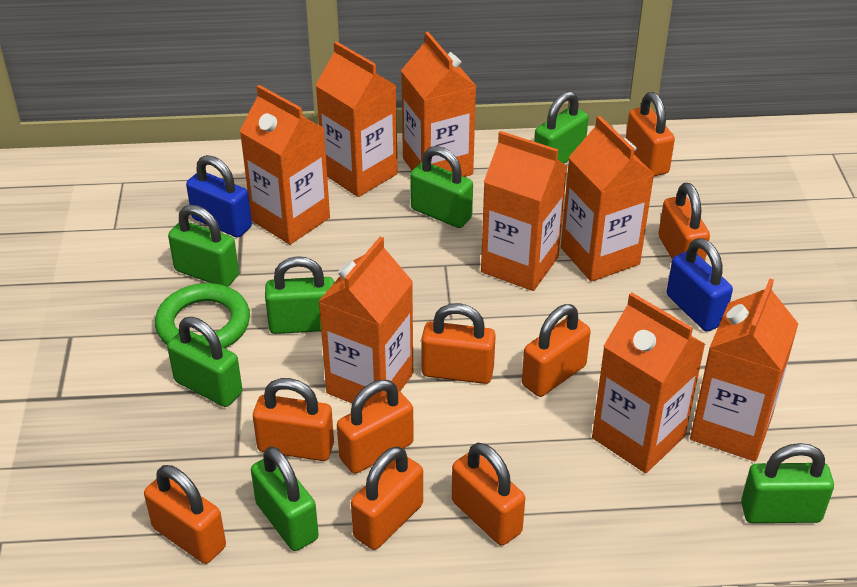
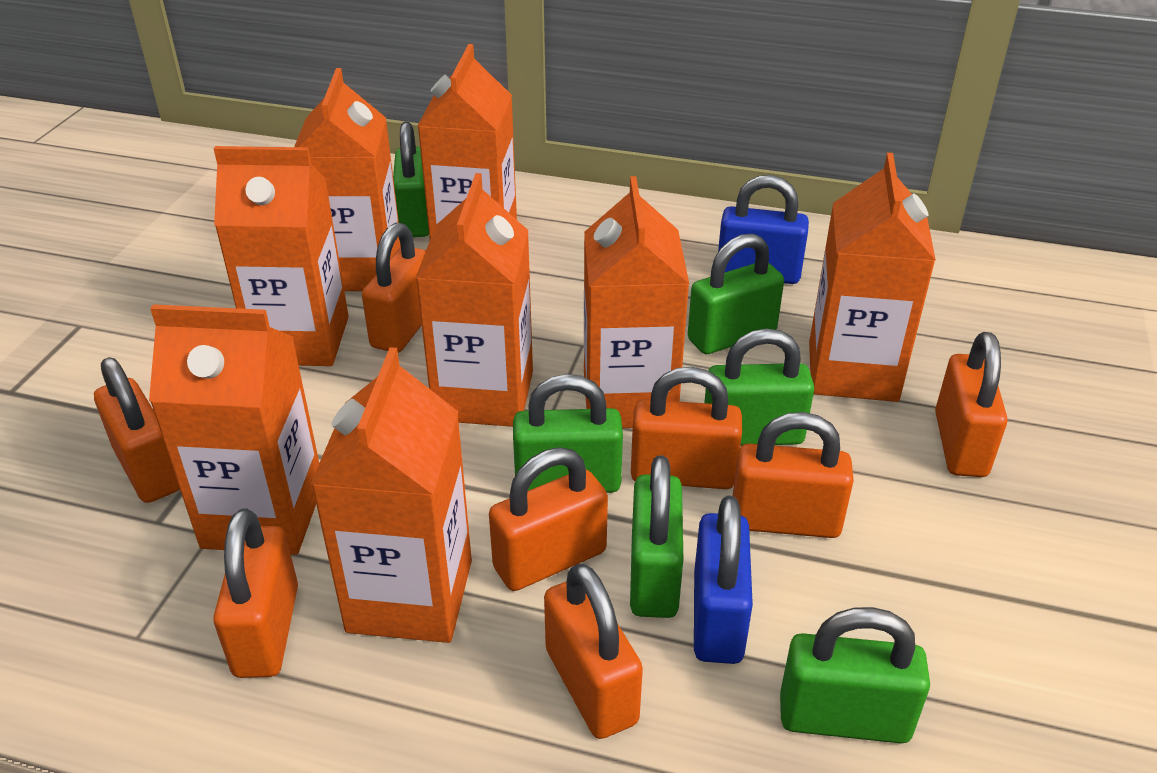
green padlock: 7 -> 6
green ring: 1 -> 0
orange padlock: 9 -> 8

